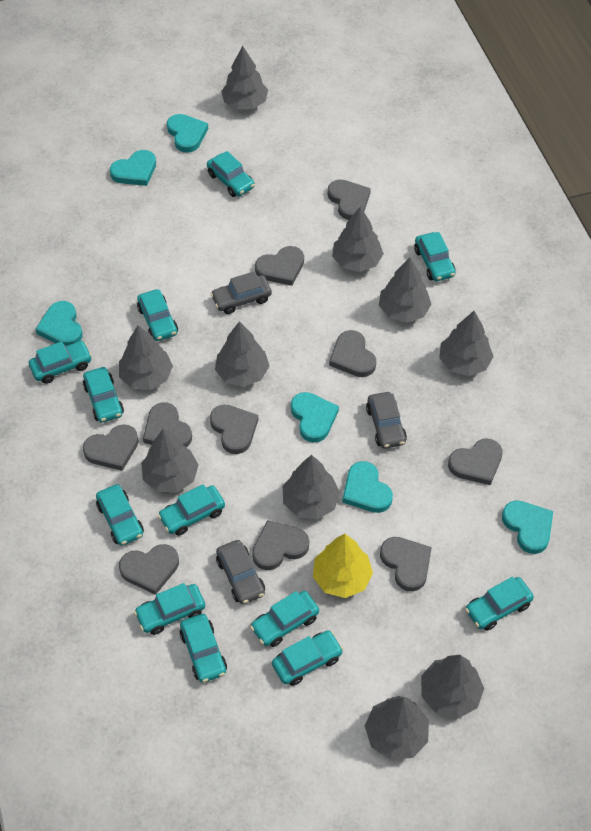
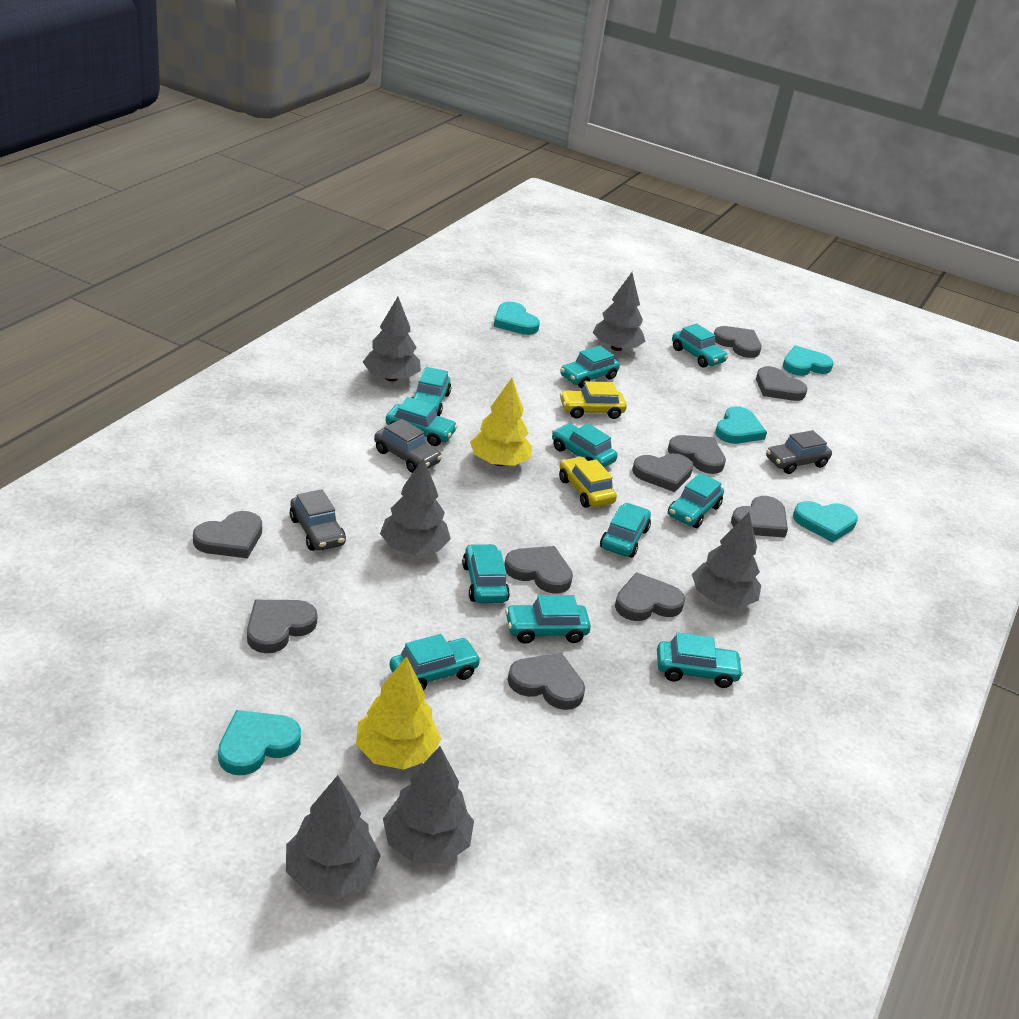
grey tree: 10 -> 6
turquoise car: 12 -> 11
turquoise heart: 6 -> 5
yellow car: 0 -> 2
yellow tree: 1 -> 2

